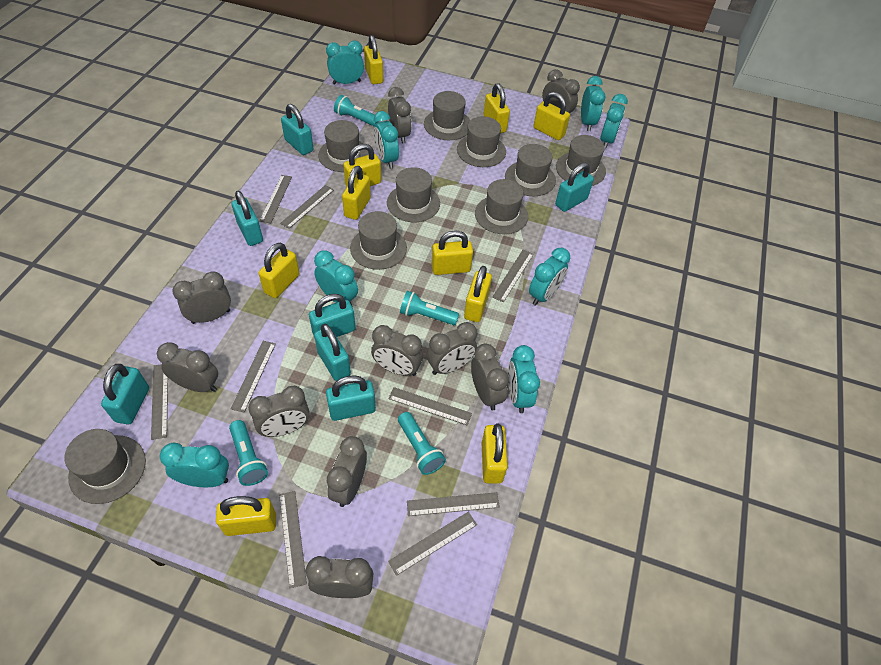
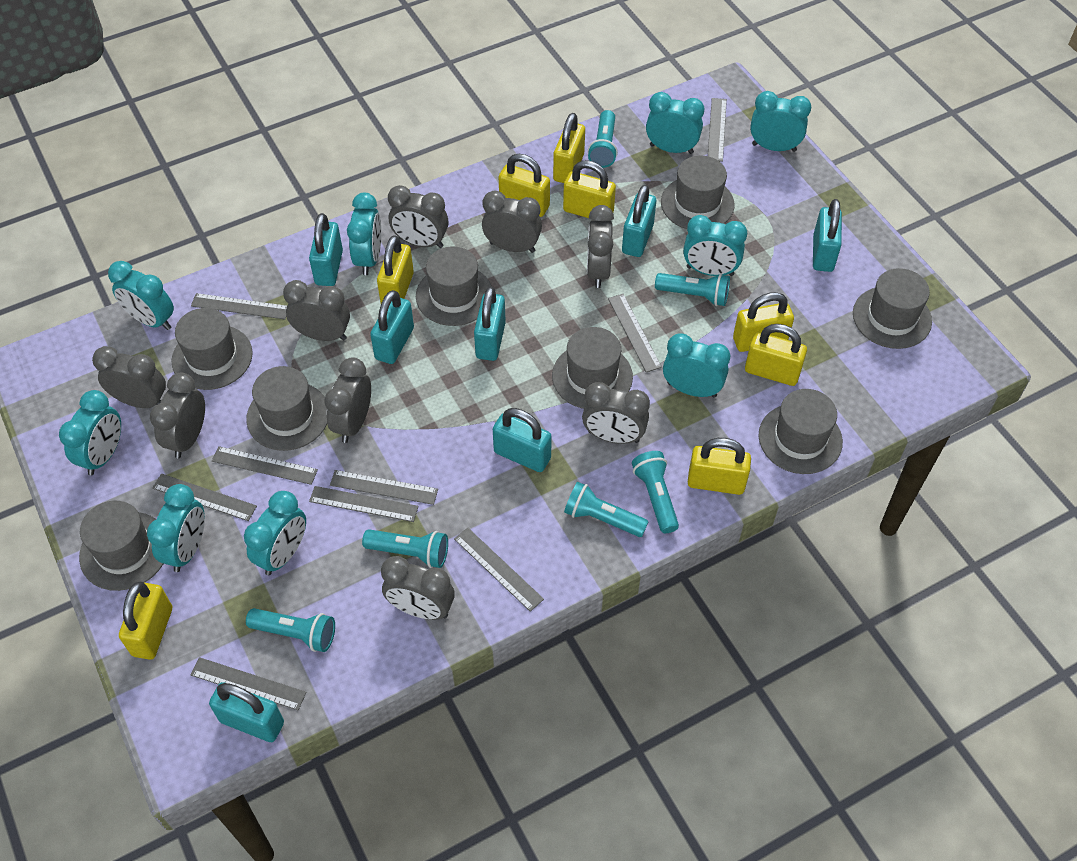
grey clock: 10 -> 9
grey hat: 9 -> 8
turquoise clock: 8 -> 9
turquoise flashlight: 4 -> 6
yellow padlock: 10 -> 8

